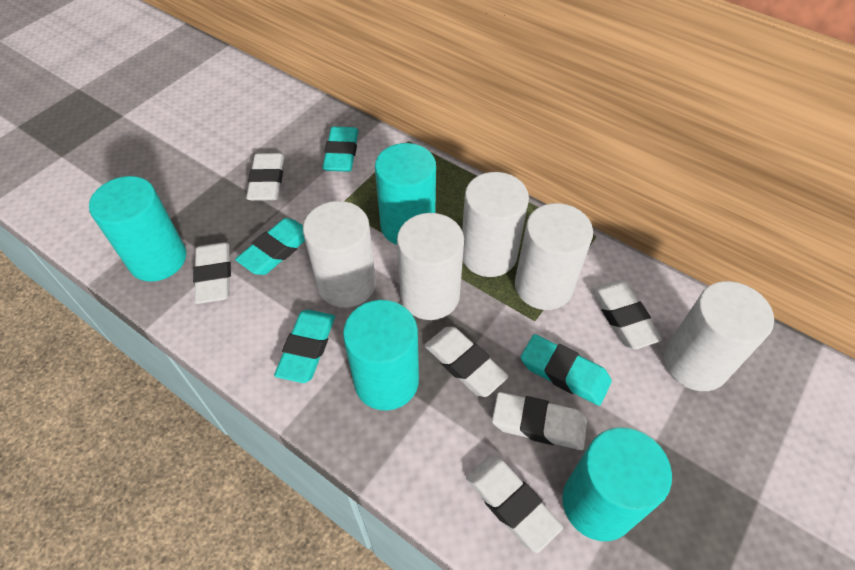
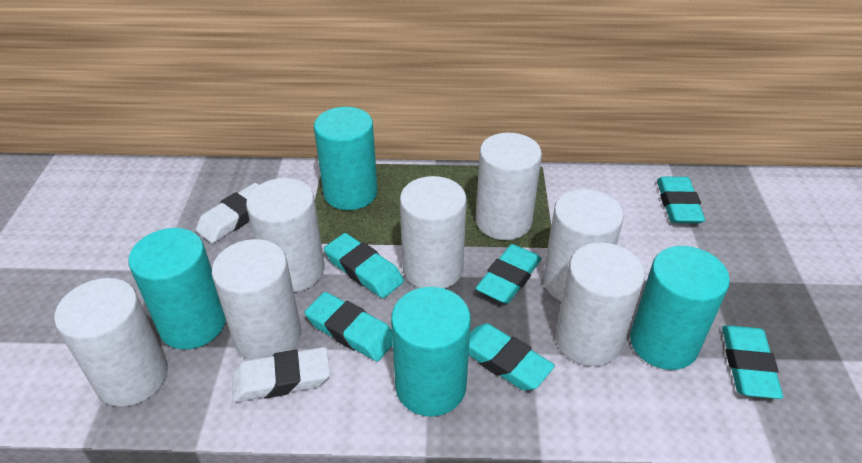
turquoise eraser: 4 -> 6
white cylinder: 5 -> 7
white eraser: 6 -> 2

